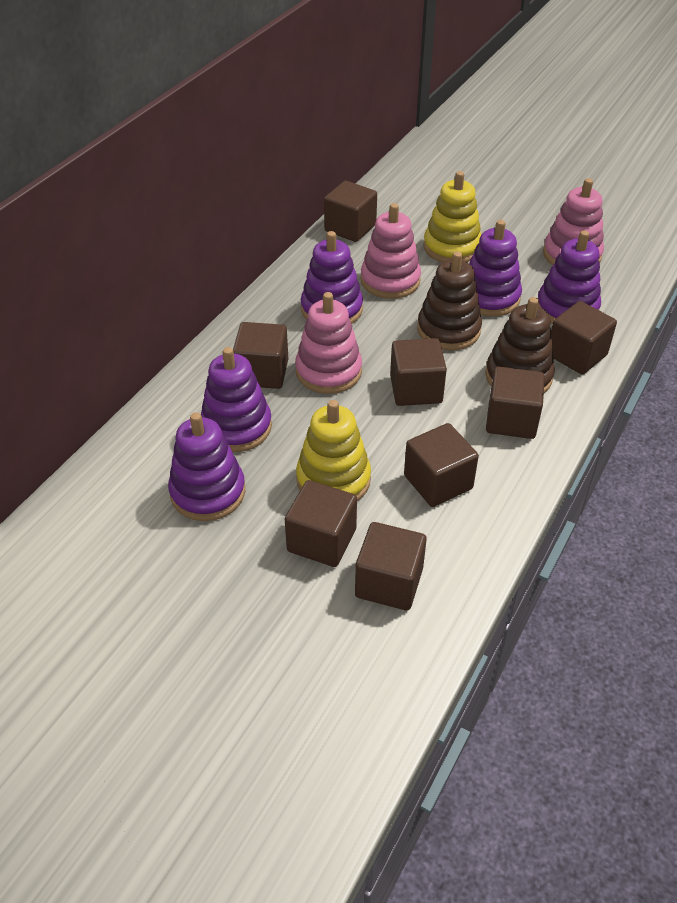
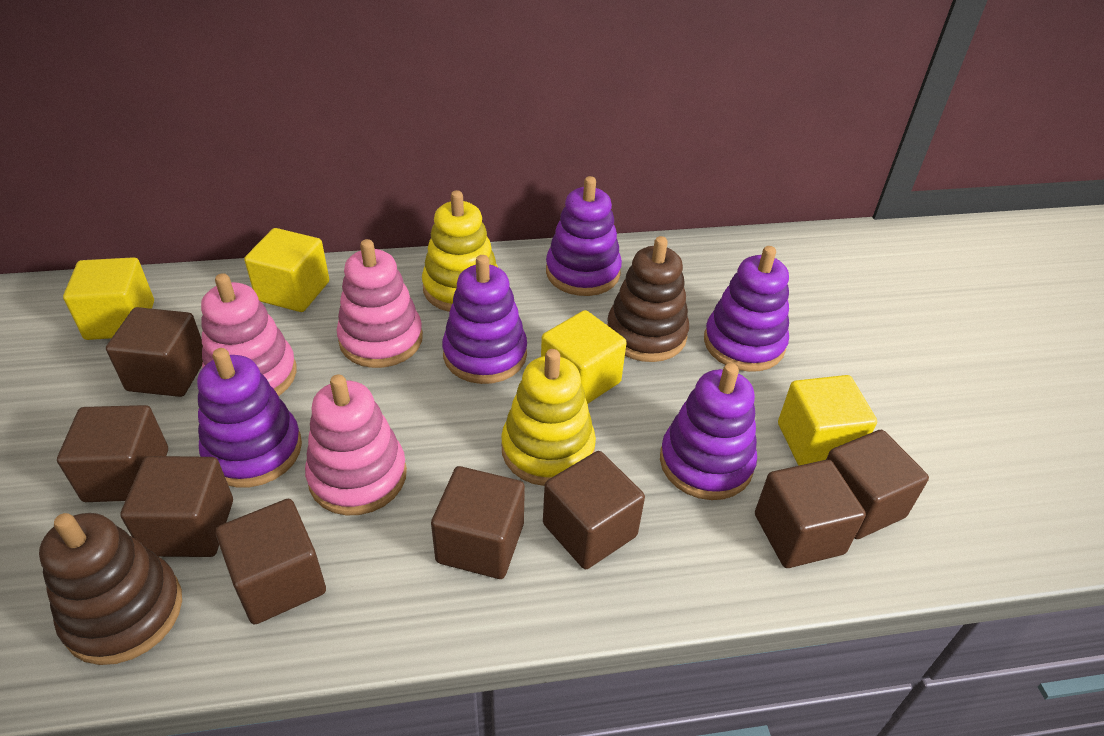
yellow cube: 0 -> 4

